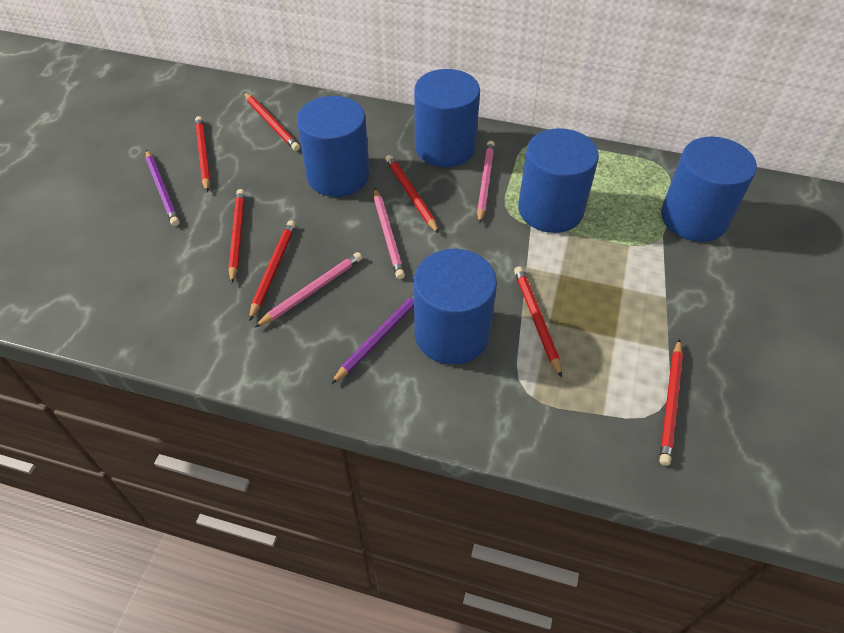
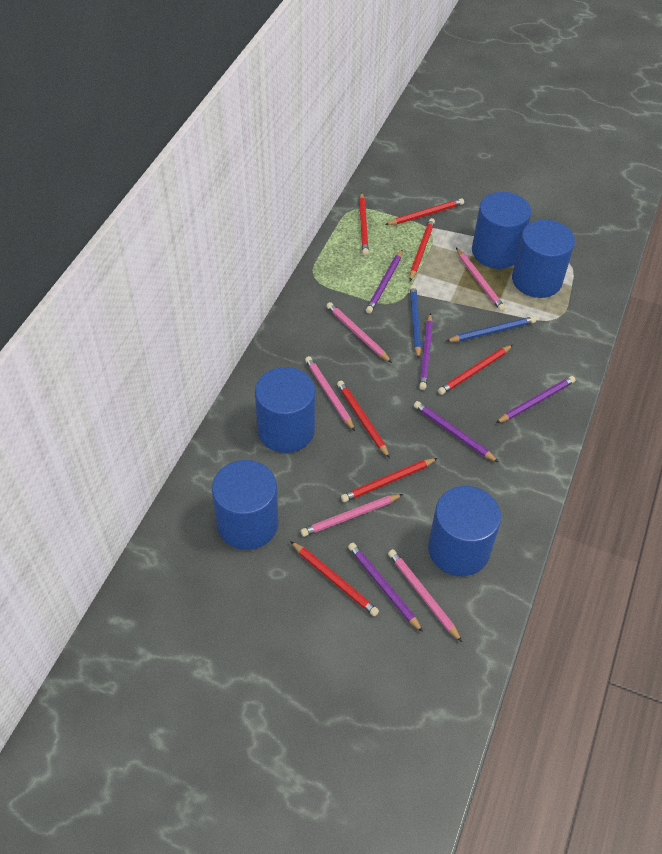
blue pencil: 0 -> 2
pink pencil: 3 -> 5
purple pencil: 2 -> 5

